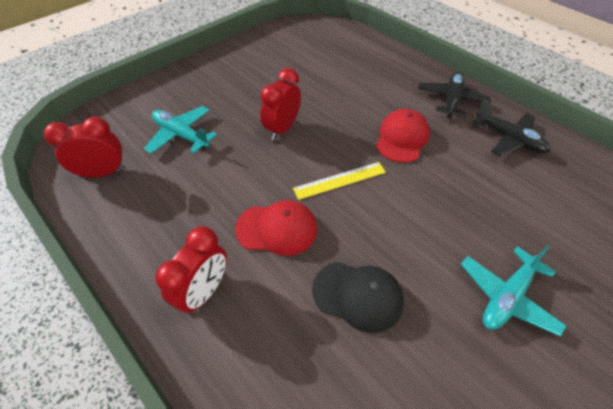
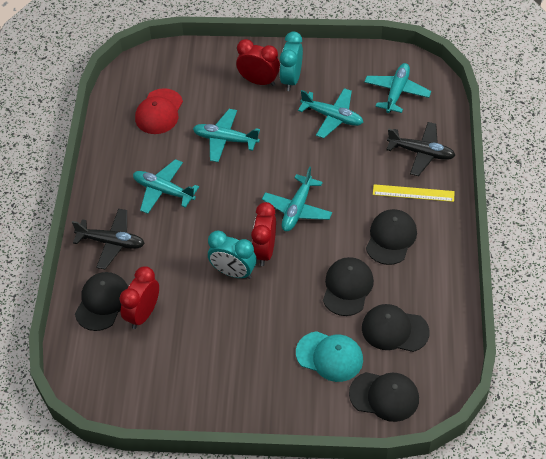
black cap: 1 -> 5
red cap: 2 -> 1
turquoise cap: 0 -> 1
turquoise clock: 0 -> 2
turquoise plane: 2 -> 5

